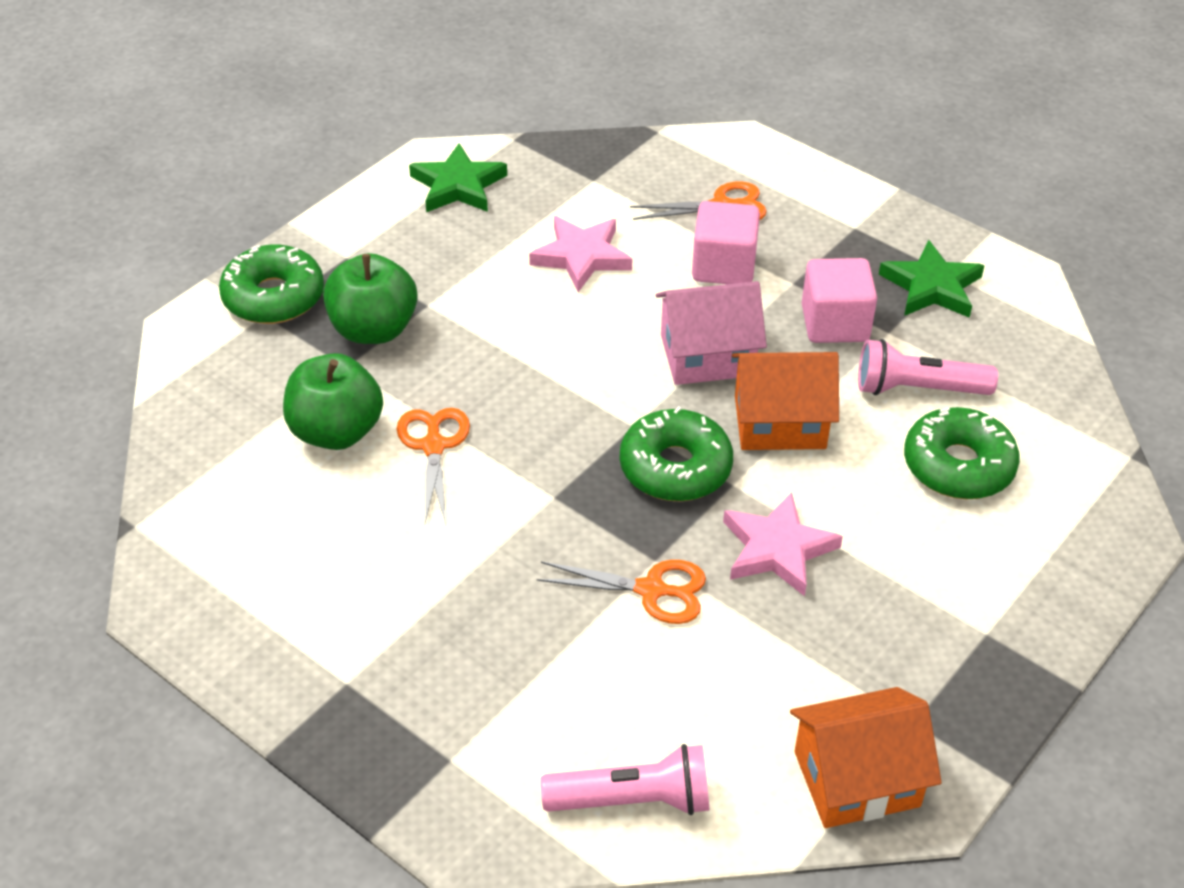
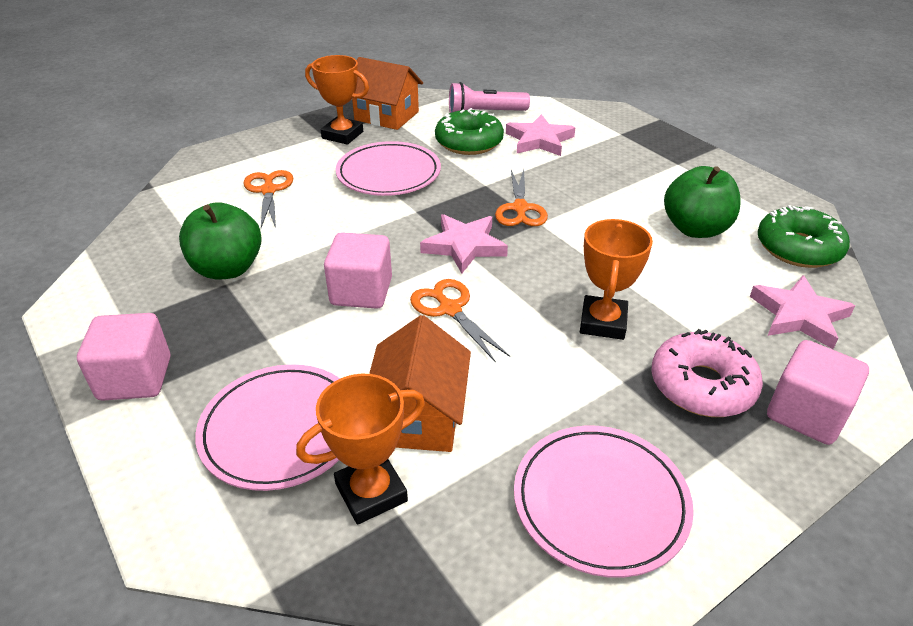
green donut: 3 -> 2
green star: 2 -> 0
orange trophy: 0 -> 3
pink cube: 2 -> 3
pink donut: 0 -> 1
pink flashlight: 2 -> 1
pink house: 1 -> 0
pink plate: 0 -> 3
pink star: 2 -> 3

